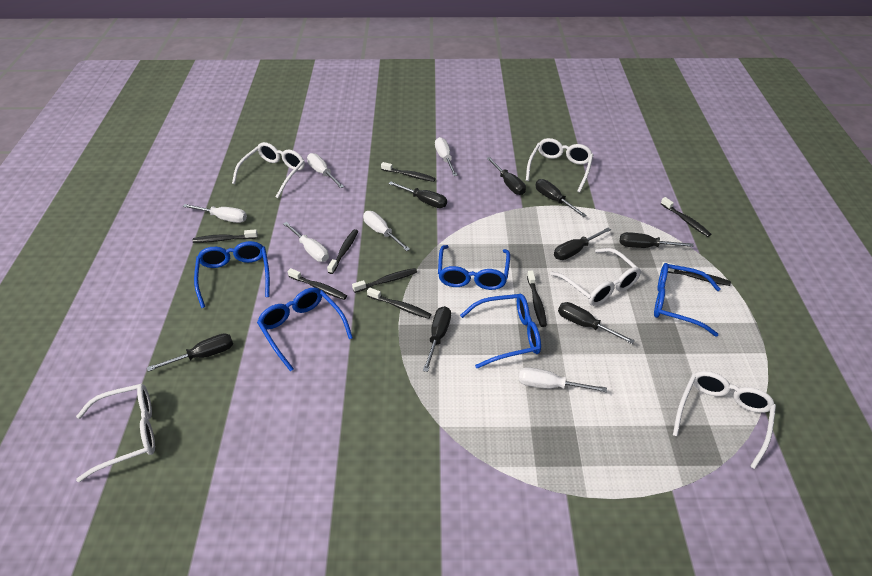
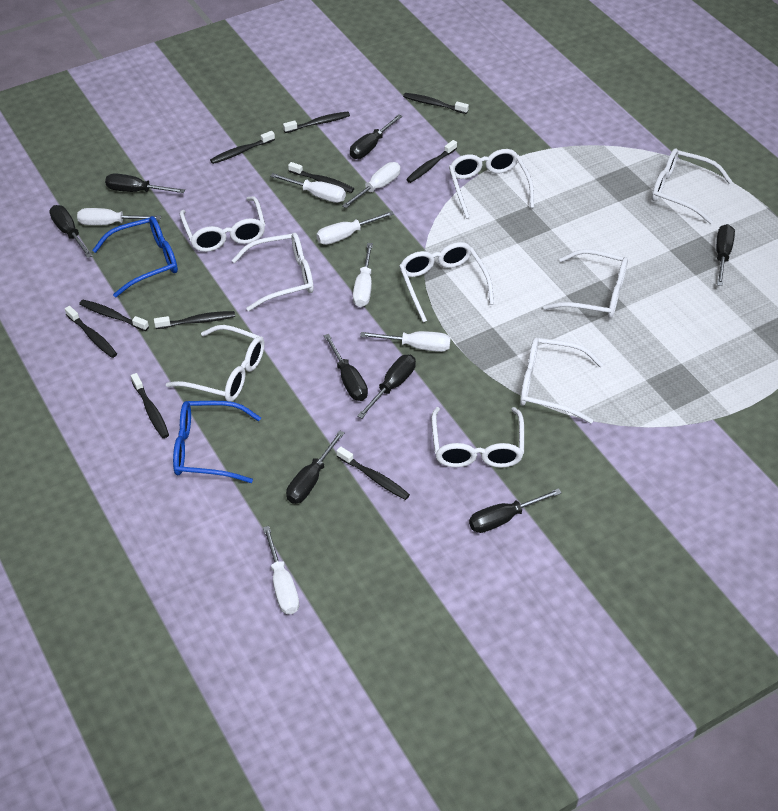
black toothbrush: 9 -> 10
blue glasses: 5 -> 2
white glasses: 5 -> 9
white screwdriver: 6 -> 7

